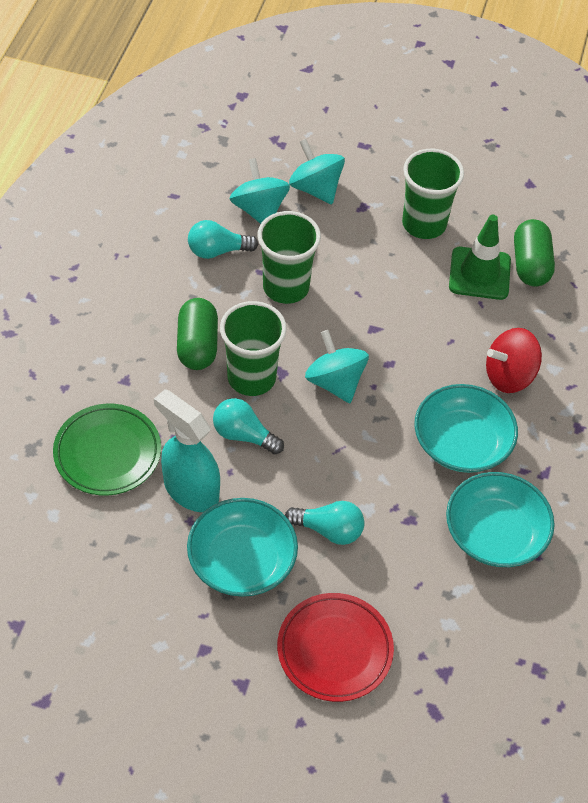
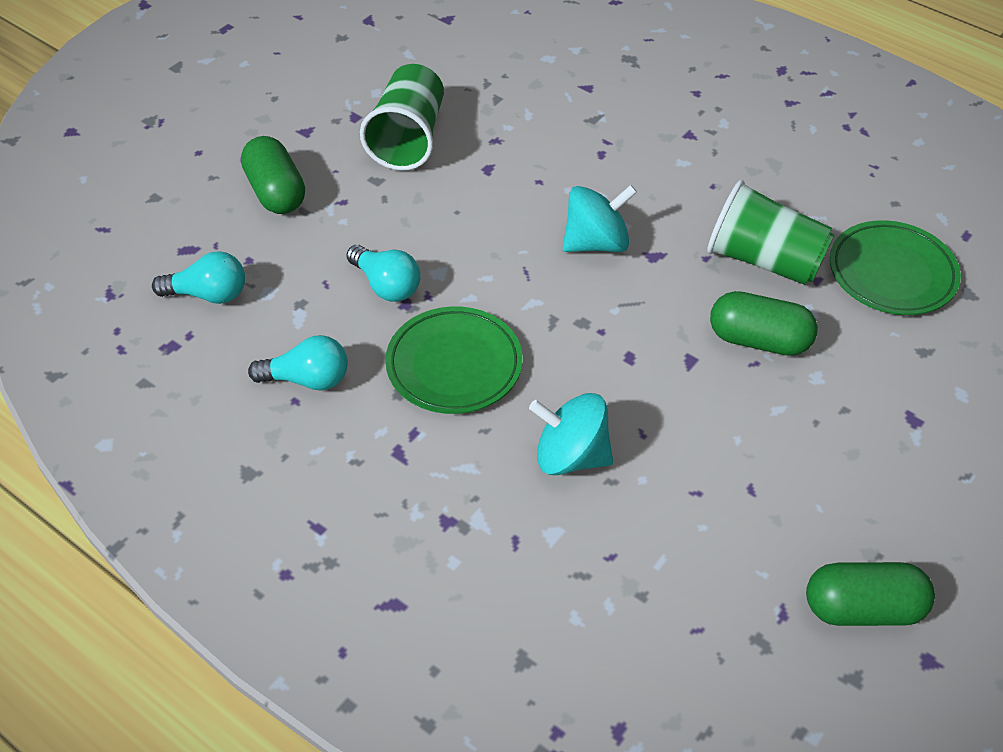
green capsule: 2 -> 3
green cup: 3 -> 2
green plate: 1 -> 2
green traffic cone: 1 -> 0
red plate: 1 -> 0
red spinning top: 1 -> 0
turquoise bowl: 3 -> 0
turquoise spinning top: 3 -> 2
turquoise spray bottle: 1 -> 0

